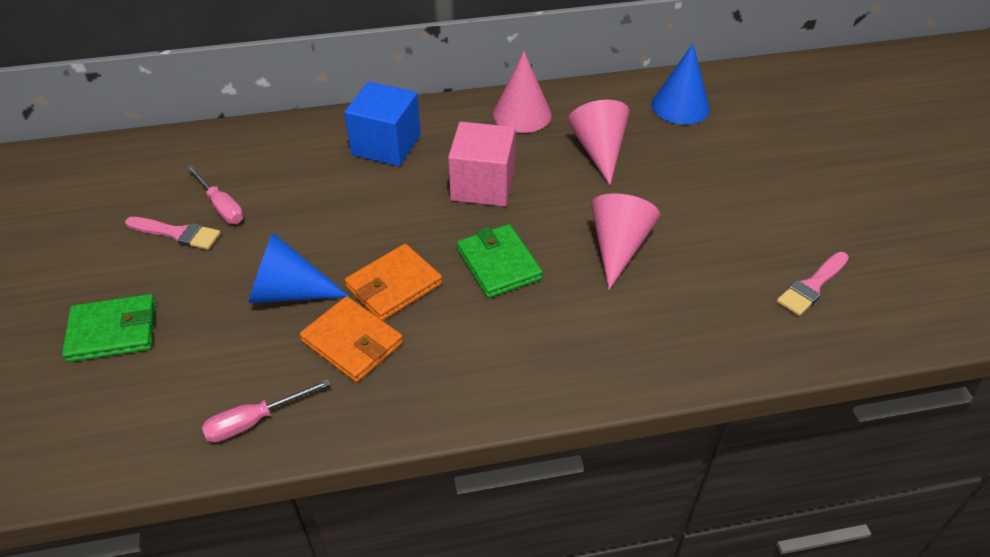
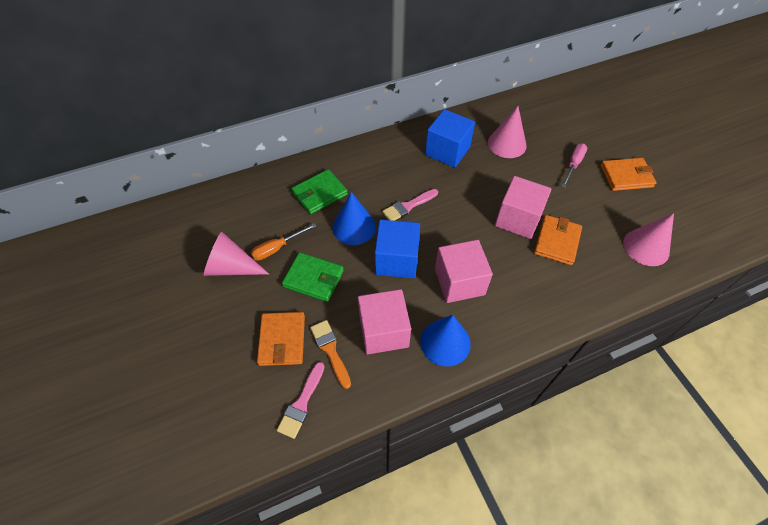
blue cube: 1 -> 2
orange brush: 0 -> 1
orange screwdriver: 0 -> 1
orange wallet: 2 -> 3
pink cube: 1 -> 3
pink screwdriver: 2 -> 1

